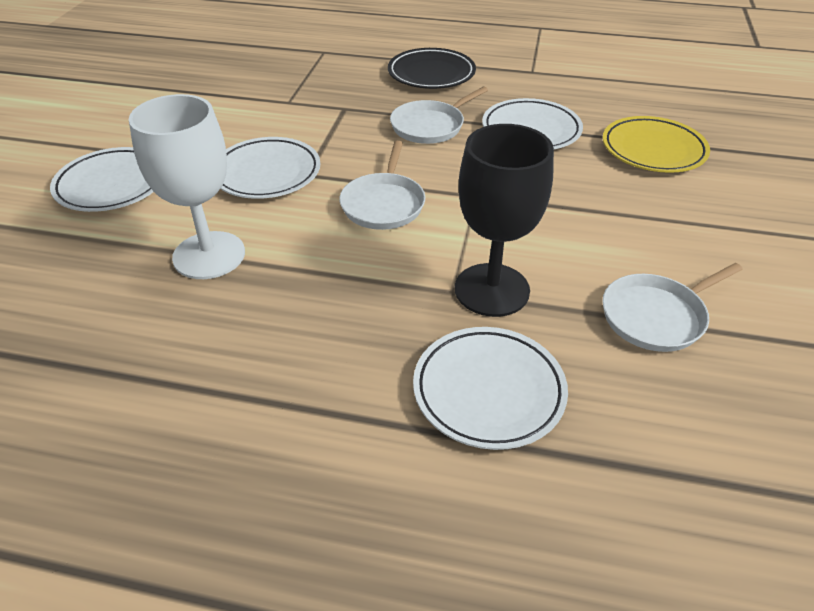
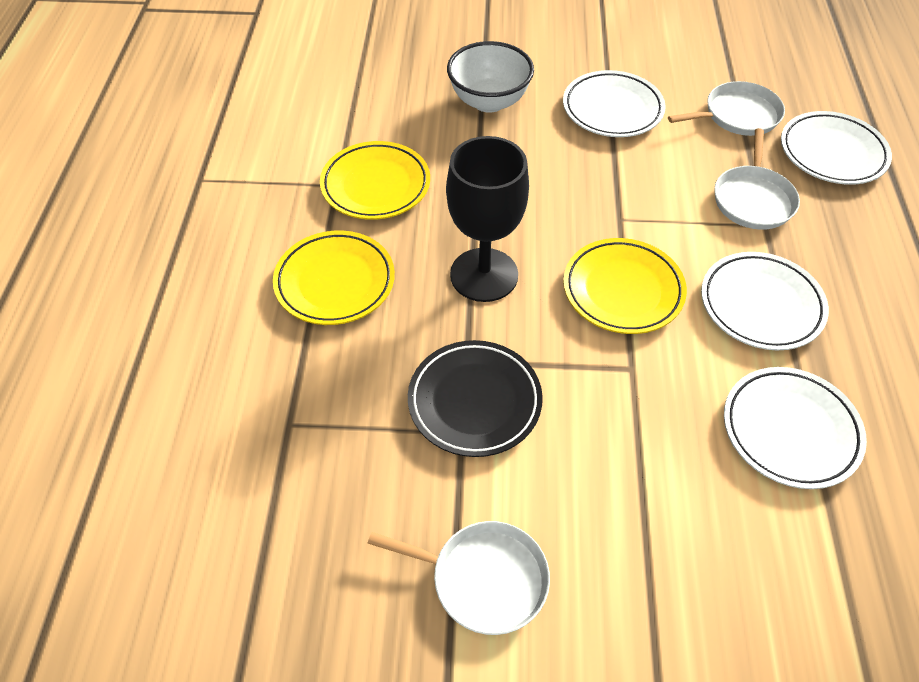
white bowl: 0 -> 1
white goblet: 1 -> 0
yellow plate: 1 -> 3

